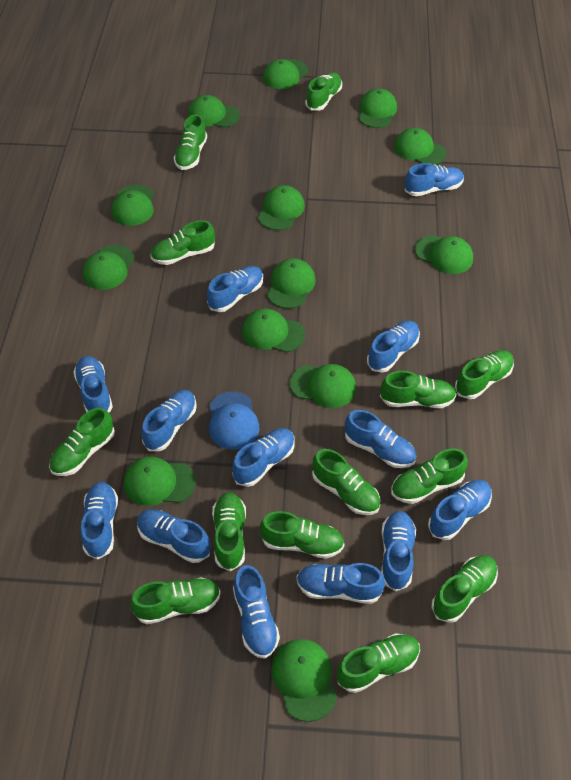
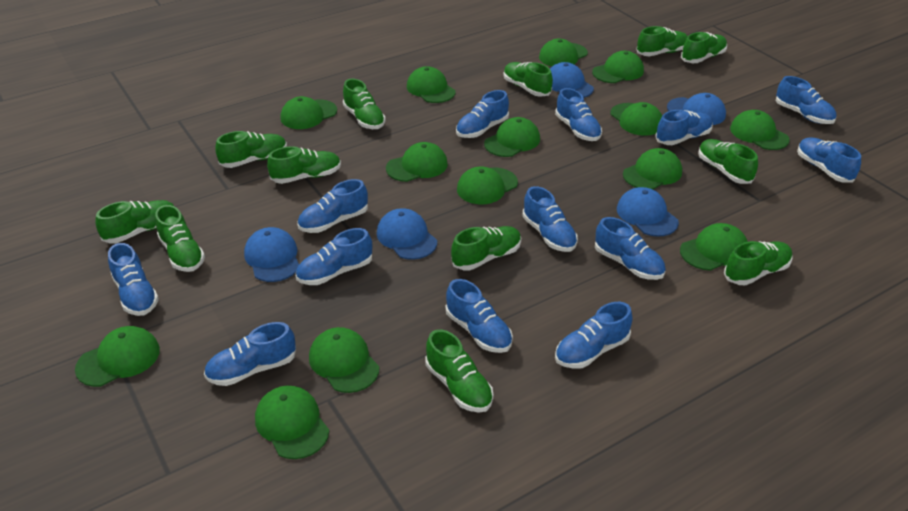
blue cap: 1 -> 5
green cap: 13 -> 14
green shoe: 13 -> 12

